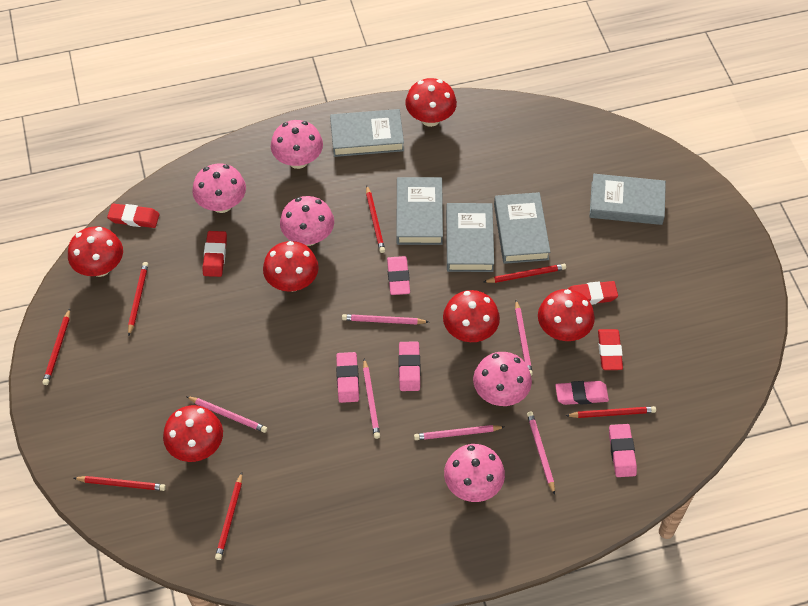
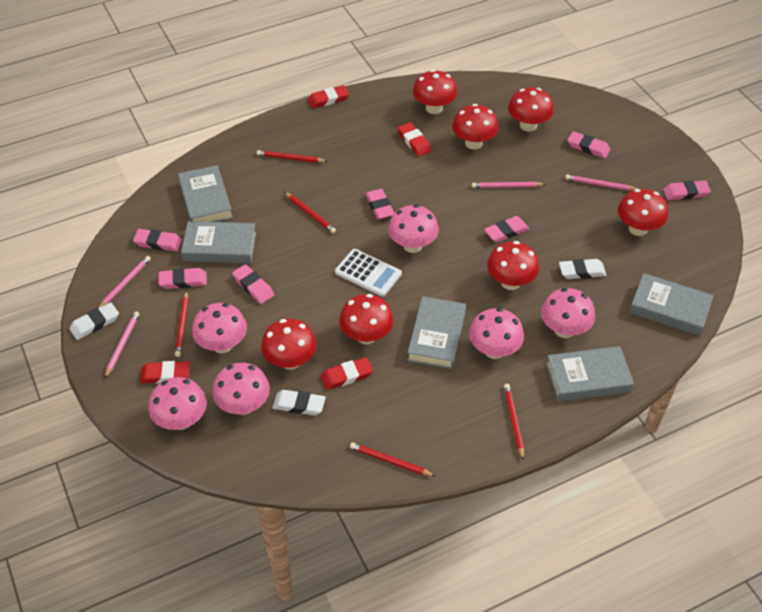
pink eraser: 5 -> 7
pink mushroom: 5 -> 6
pink pencil: 6 -> 4
red mushroom: 6 -> 7
red pencil: 7 -> 5
white calculator: 0 -> 1
white eraser: 0 -> 3

